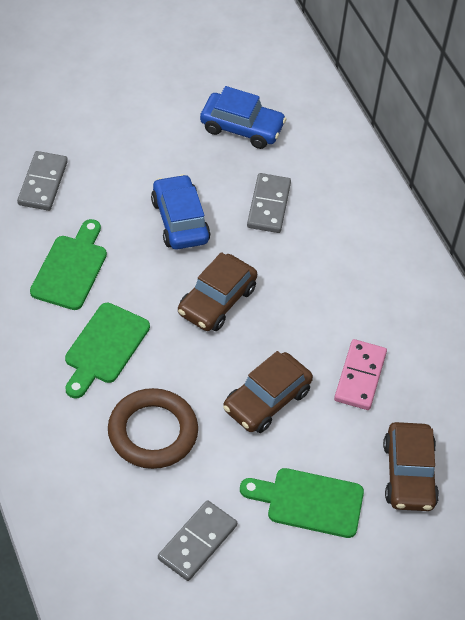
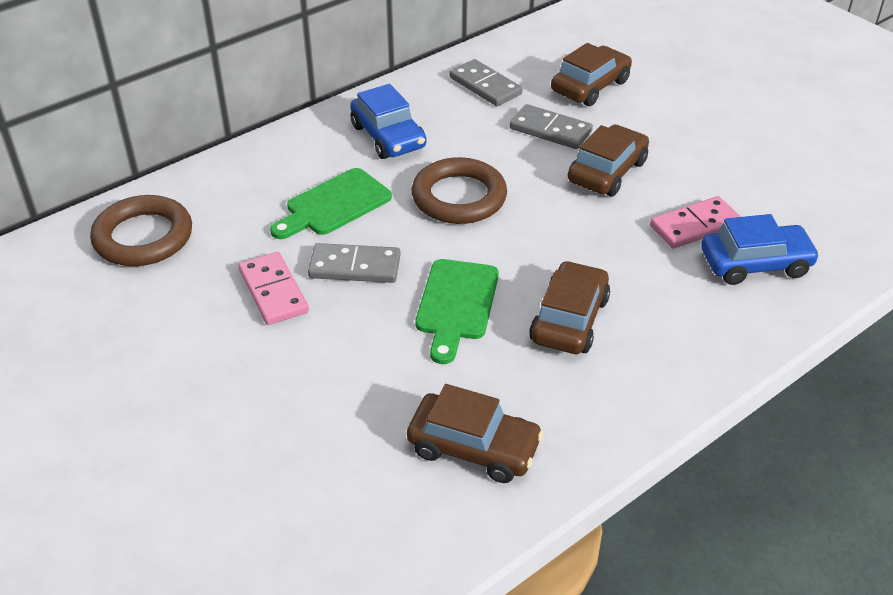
brown car: 3 -> 4
brown ring: 1 -> 2
green cutting board: 3 -> 2
pink domino: 1 -> 2

